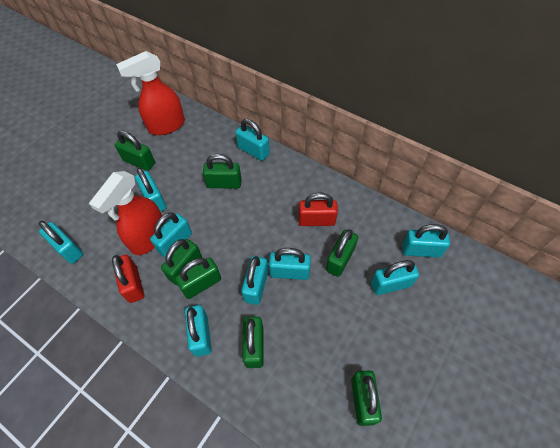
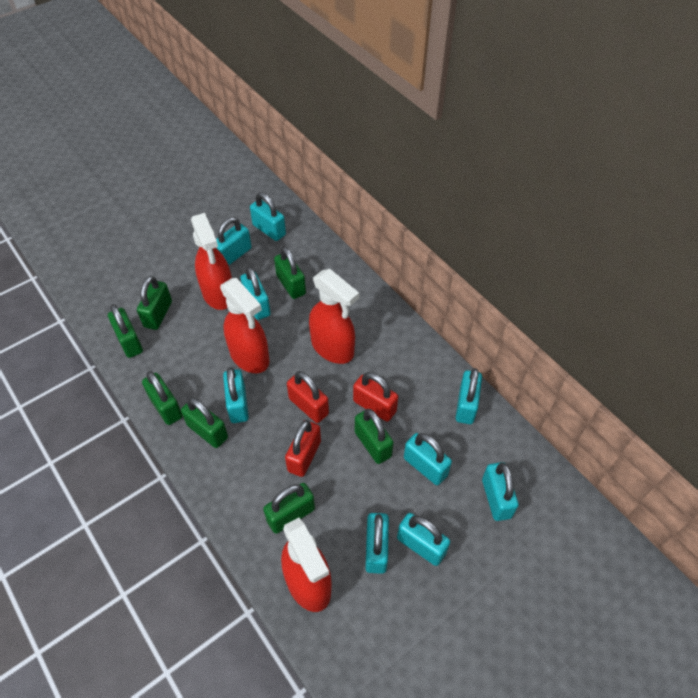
red padlock: 2 -> 3
red spray bottle: 2 -> 4

